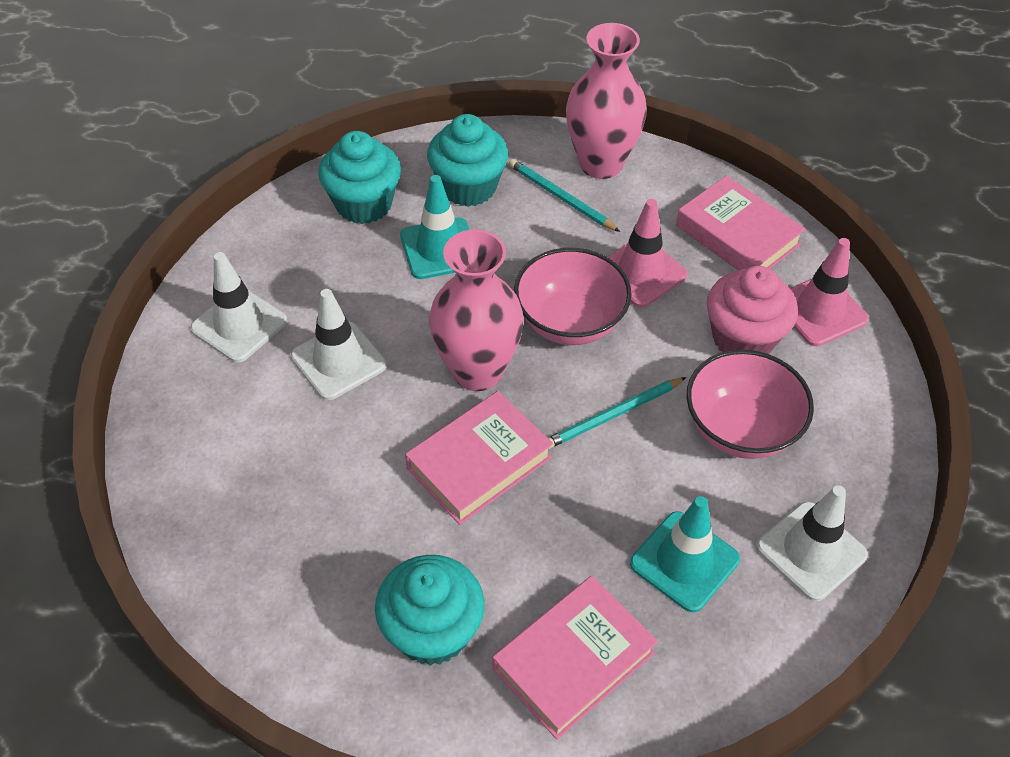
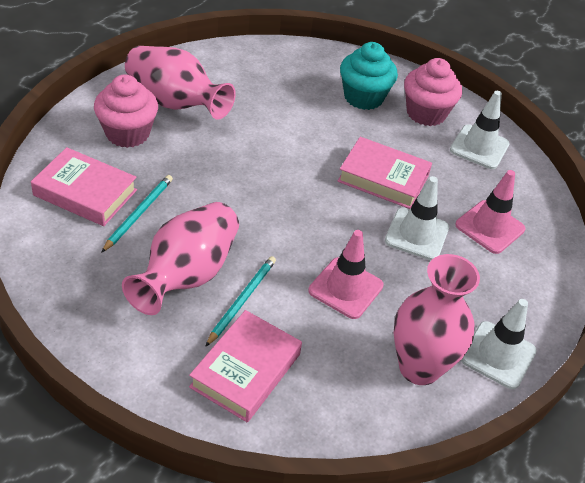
pink bowl: 2 -> 0
pink cupcake: 1 -> 2
pink vase: 2 -> 3
turquoise cupcake: 3 -> 1
turquoise traffic cone: 2 -> 0

